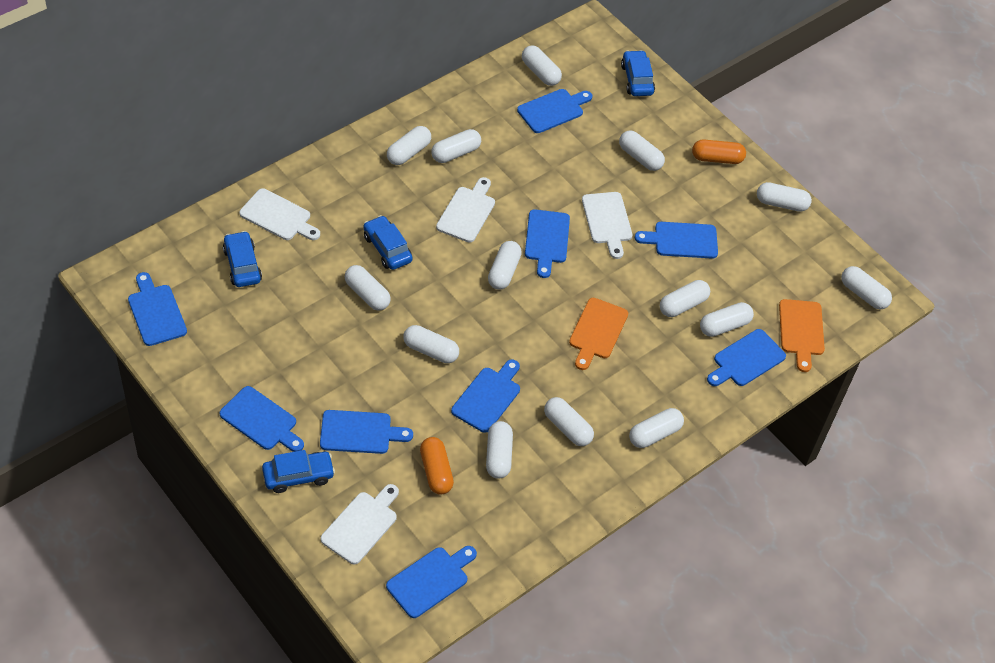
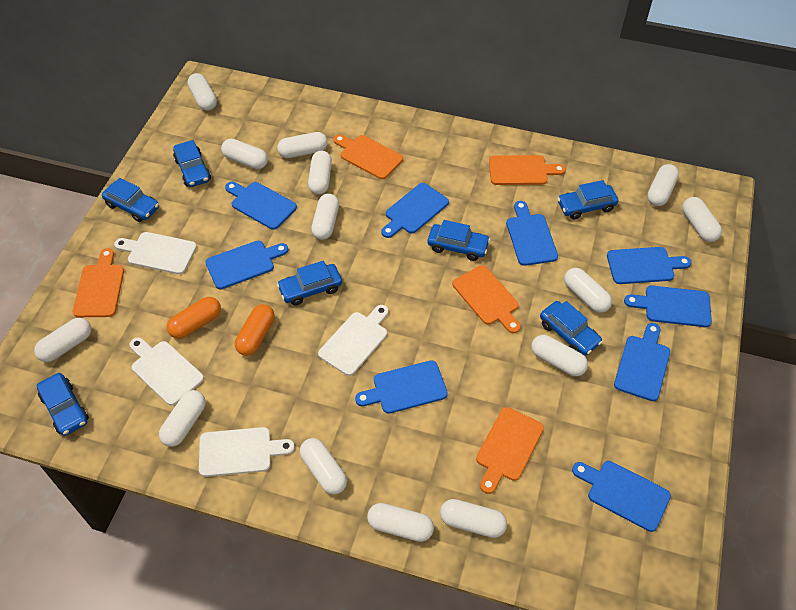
blue car: 4 -> 7
orange cutting board: 2 -> 5

